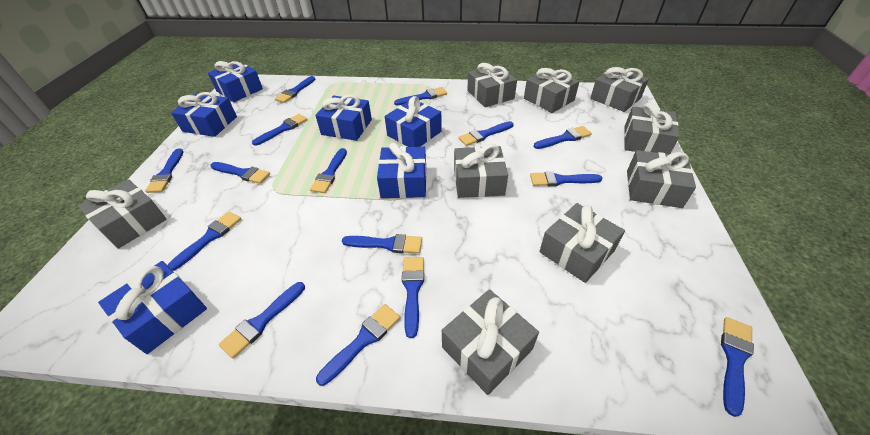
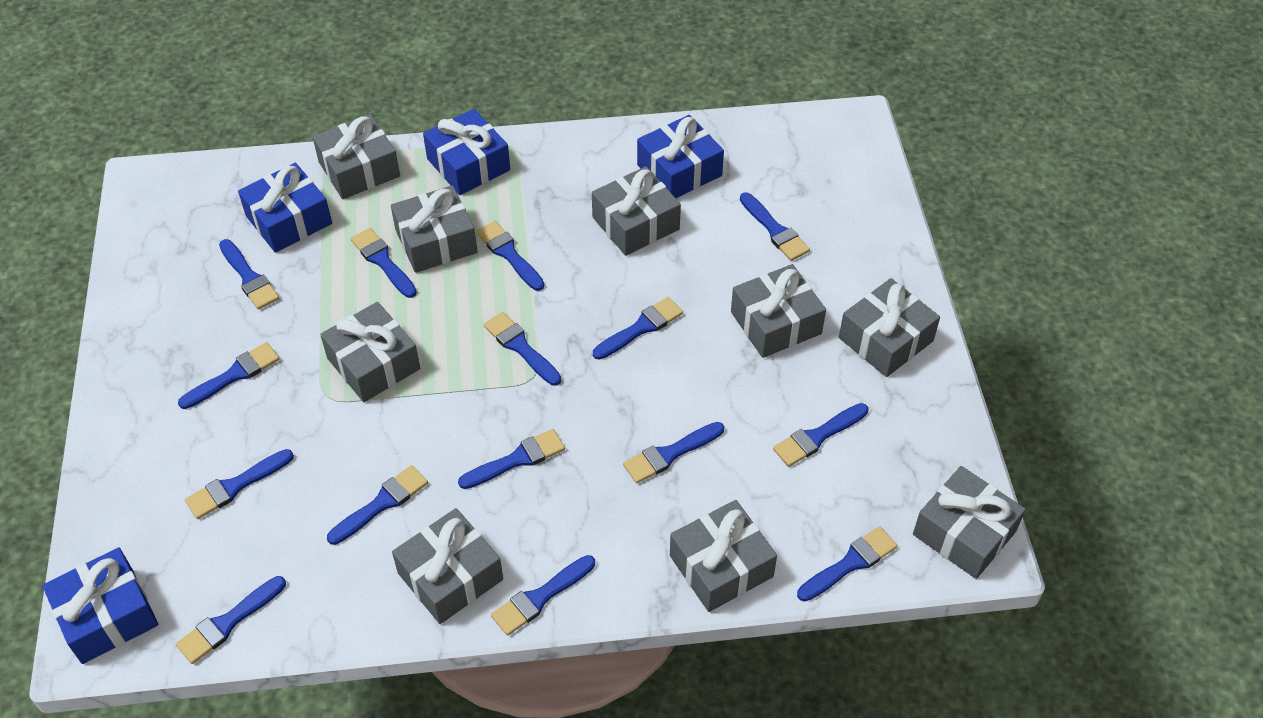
blue gift: 6 -> 4

